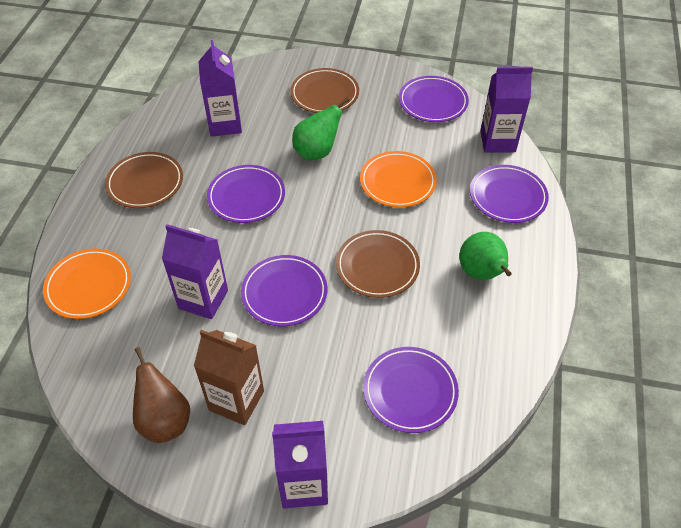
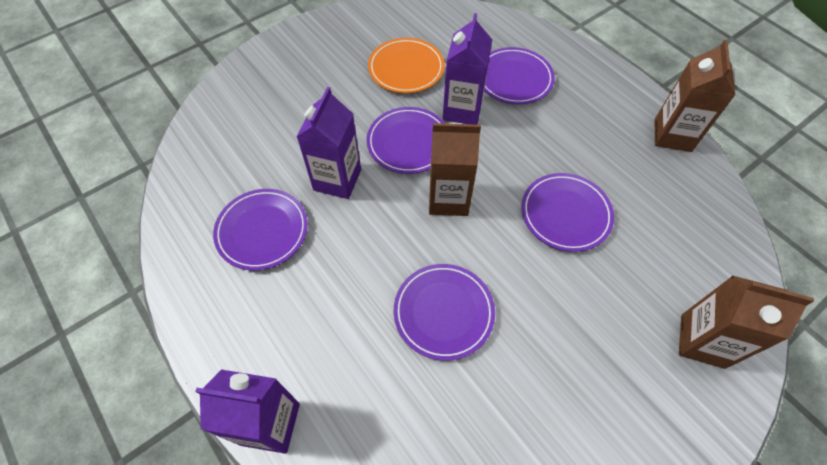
brown carton: 1 -> 3
brown pear: 1 -> 0
brown plate: 3 -> 0
green pear: 2 -> 0
orange plate: 2 -> 1
purple carton: 4 -> 3

